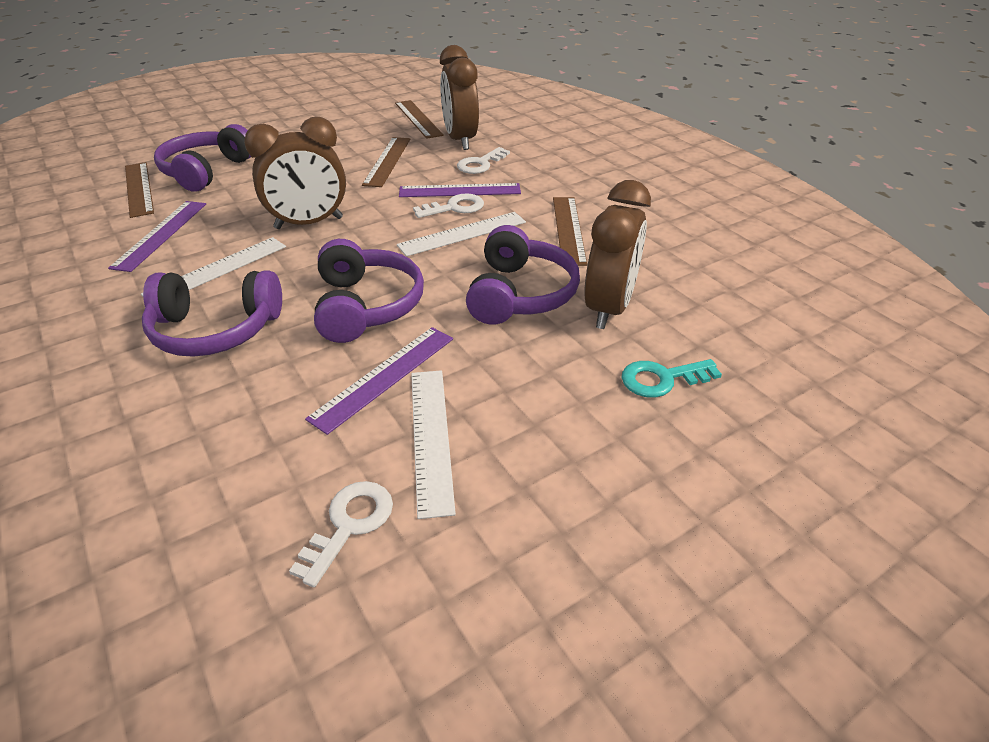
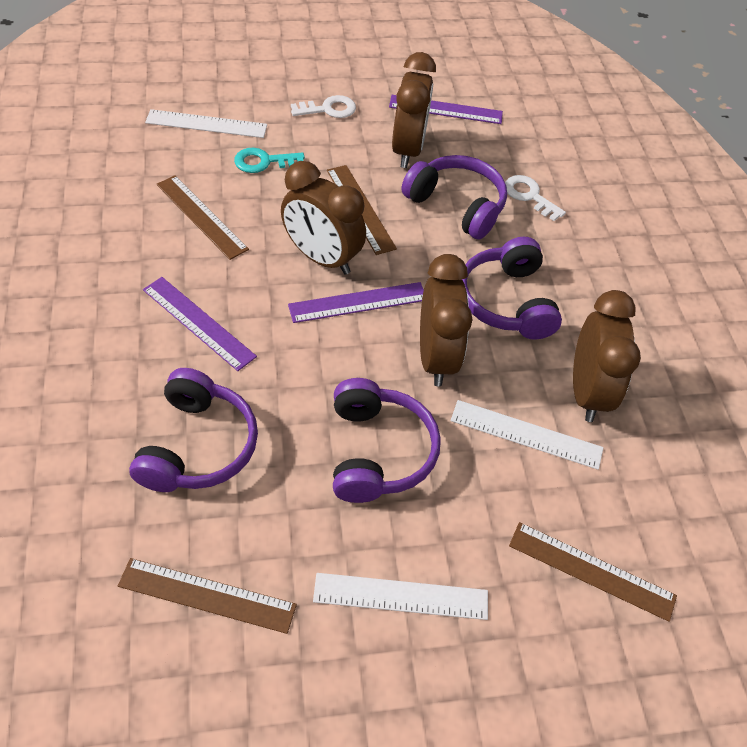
brown clock: 3 -> 4
white key: 3 -> 2

